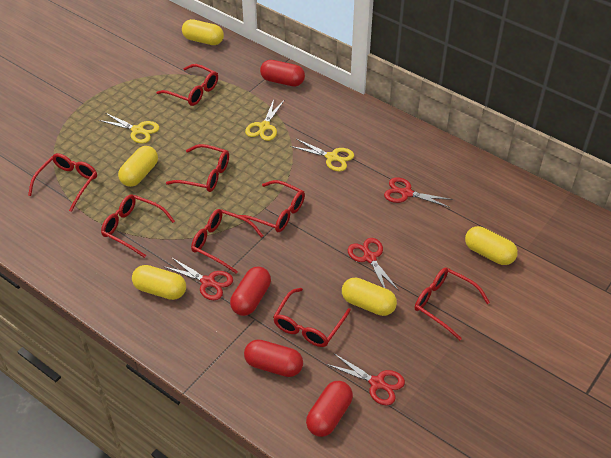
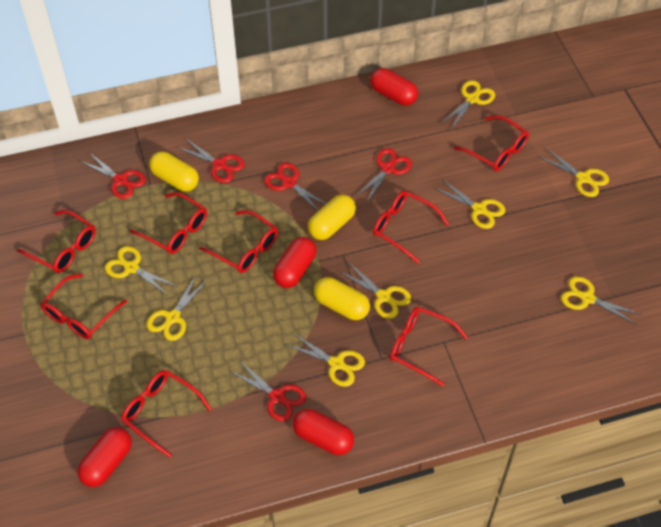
red scissors: 4 -> 5
yellow capsule: 5 -> 3
yellow scissors: 3 -> 8

